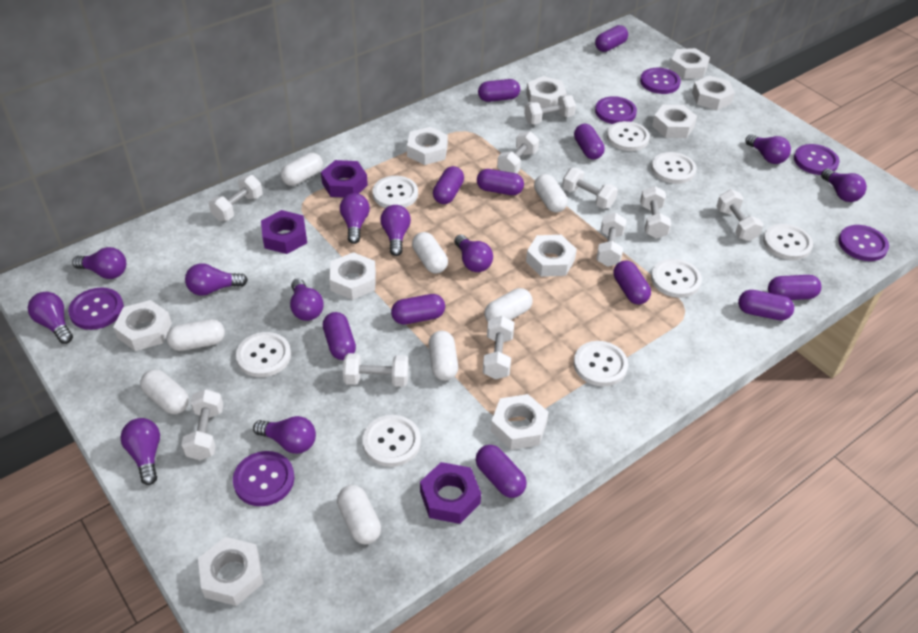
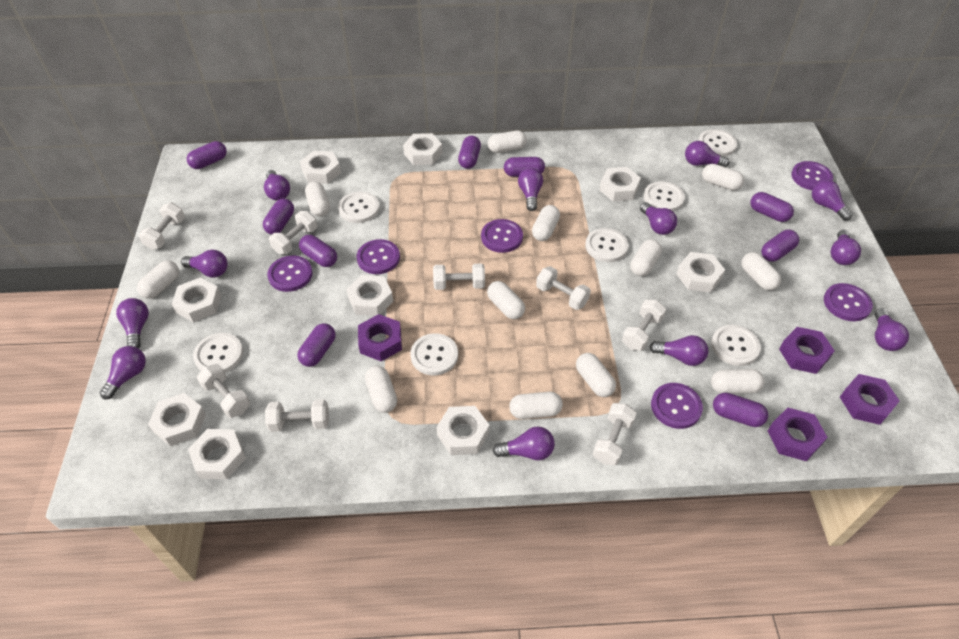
purple capsule: 11 -> 9
purple light bulb: 11 -> 12
purple nut: 3 -> 4
white button: 8 -> 7
white capsule: 8 -> 12
white dumbbell: 10 -> 8
white nut: 10 -> 9

